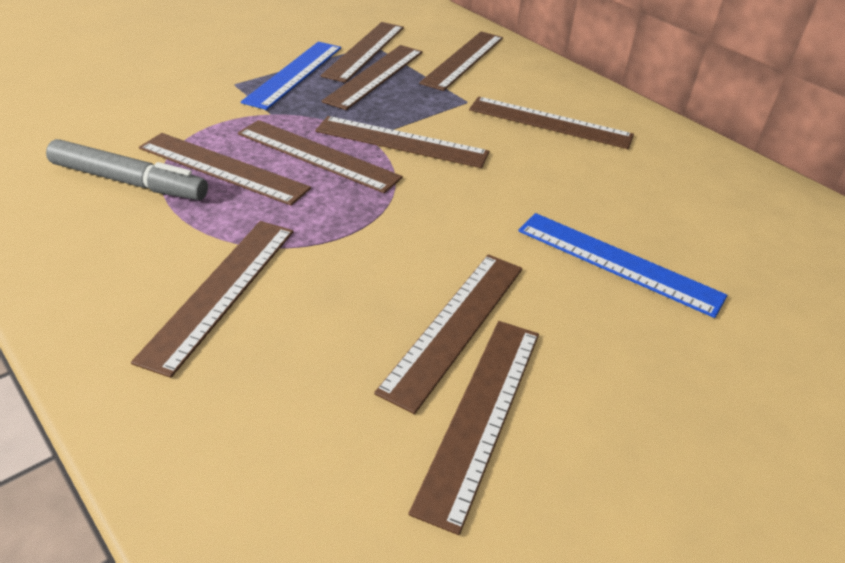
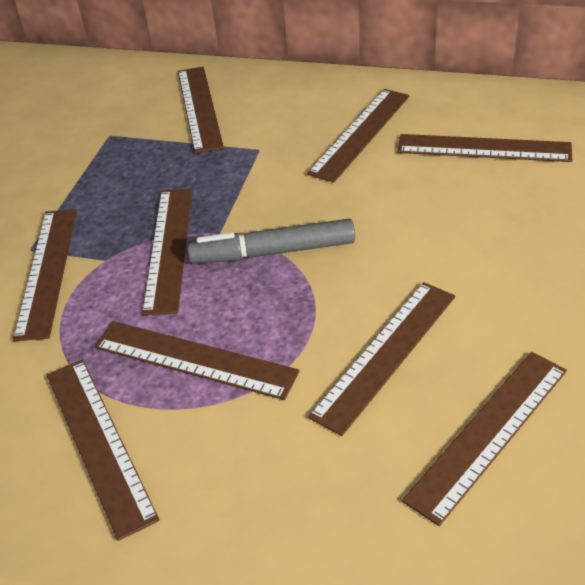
blue ruler: 2 -> 0
brown ruler: 10 -> 9

